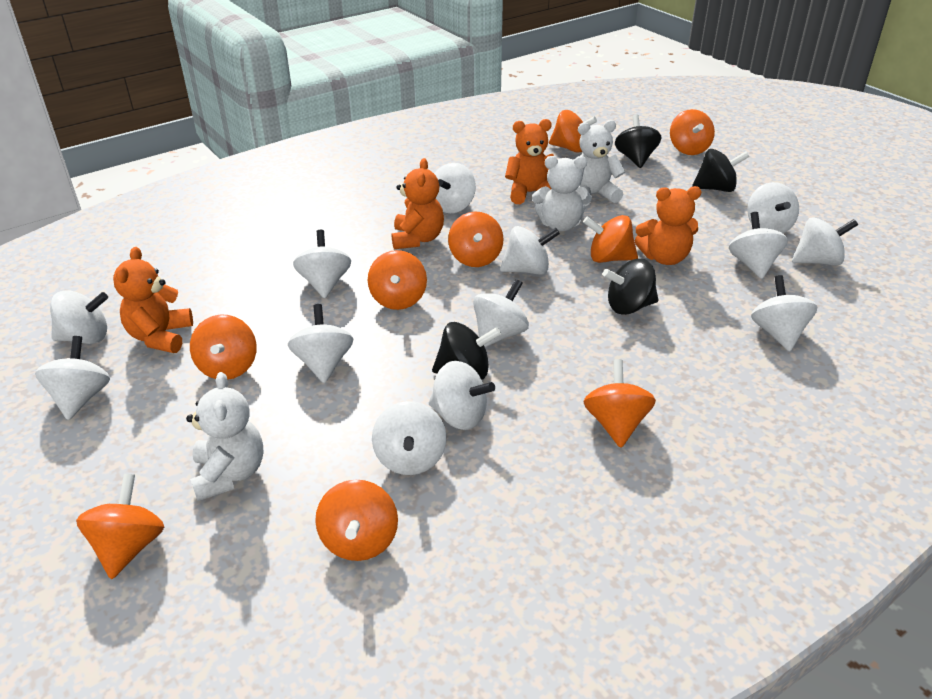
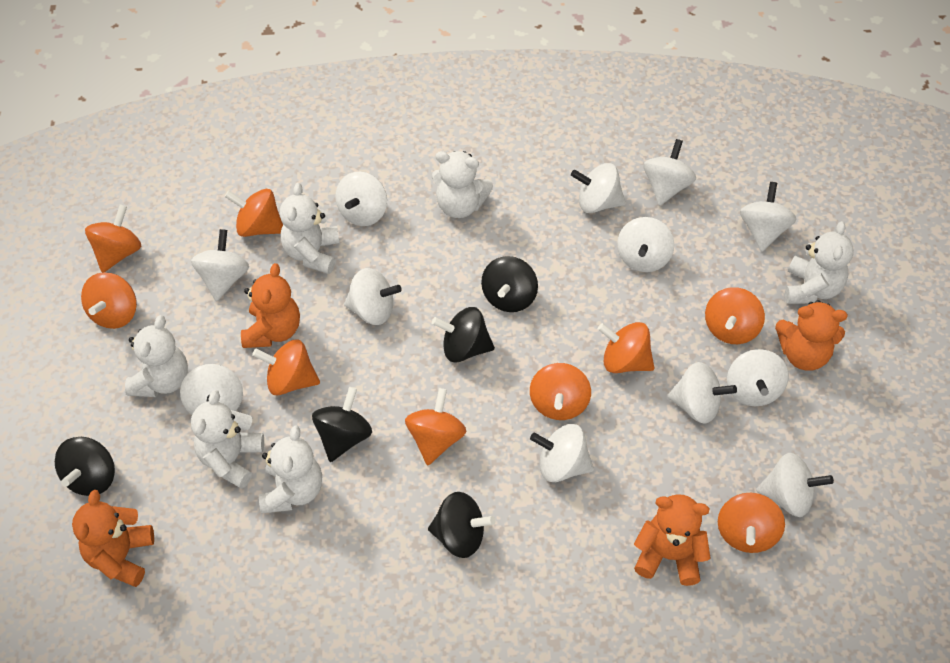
black spinning top: 4 -> 5
white spinning top: 13 -> 12
white teddy bear: 3 -> 6

